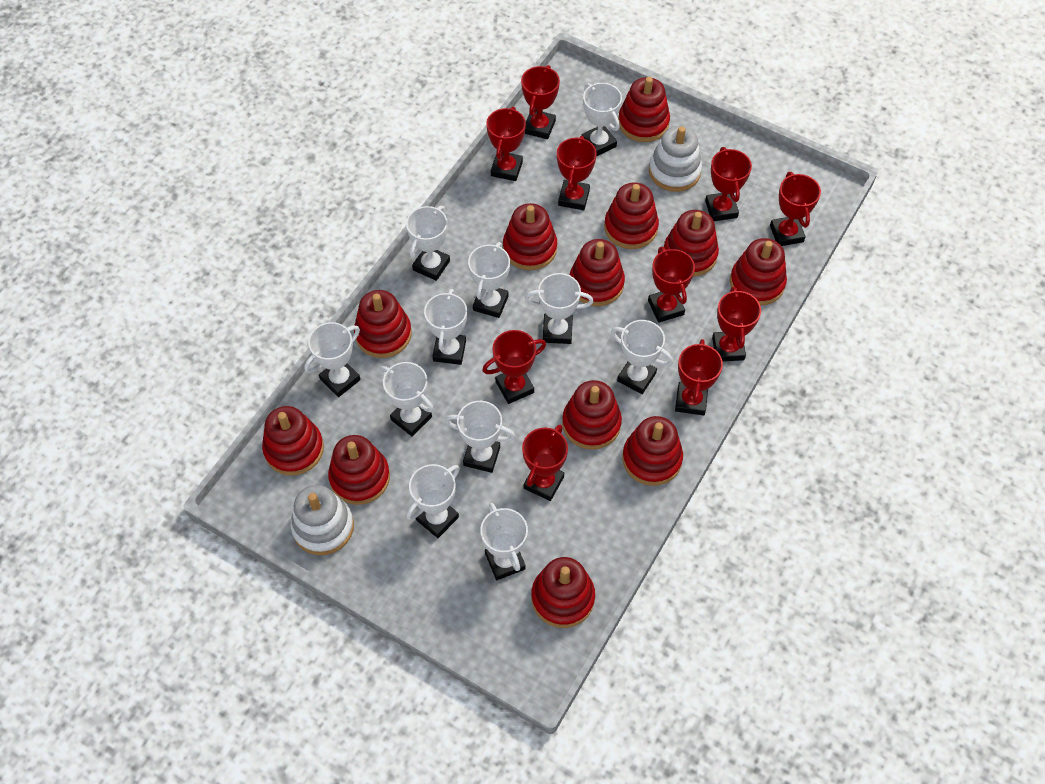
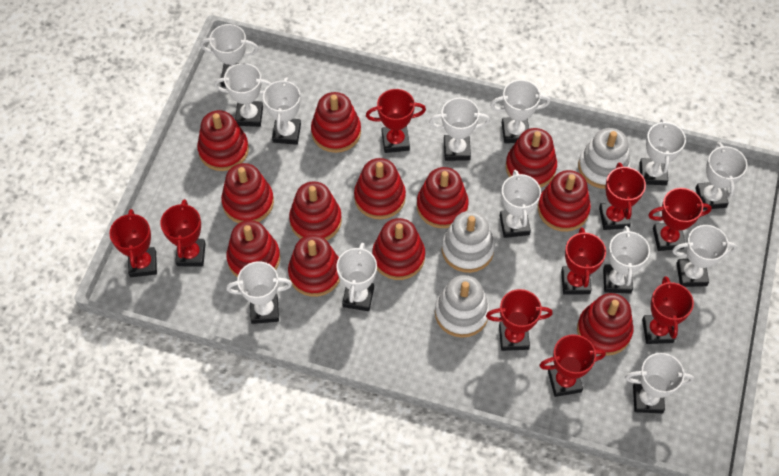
red trophy: 10 -> 9
white stacking toy: 2 -> 3
white trophy: 11 -> 13

